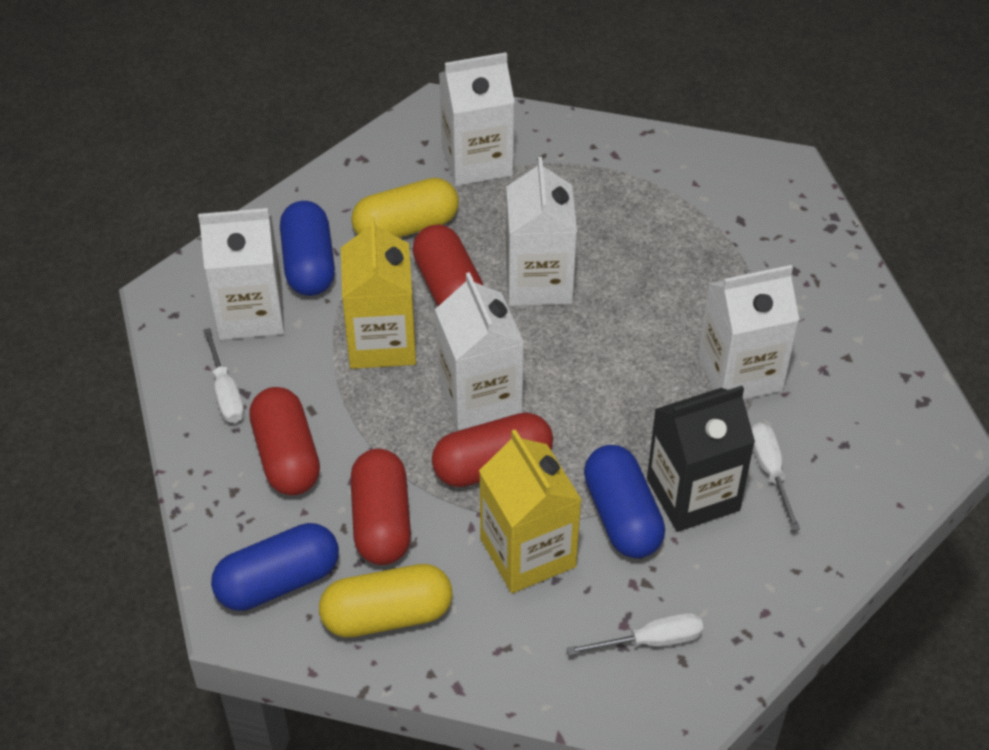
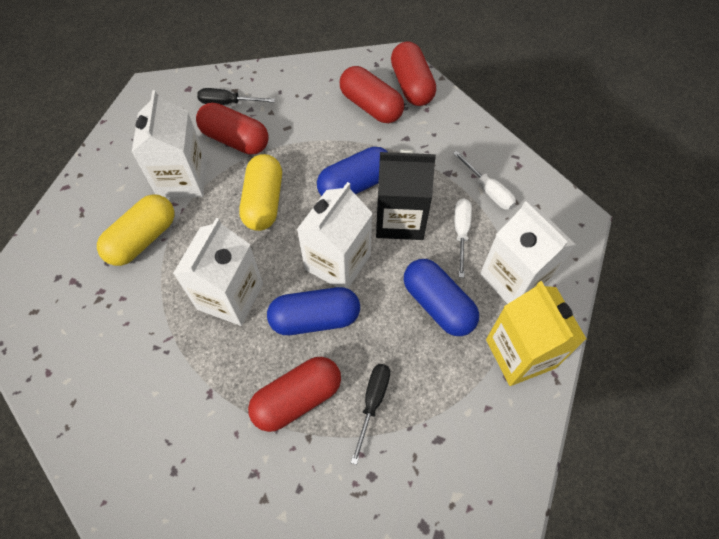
black screwdriver: 0 -> 2
white carton: 5 -> 4
white screwdriver: 3 -> 2
yellow carton: 2 -> 1

